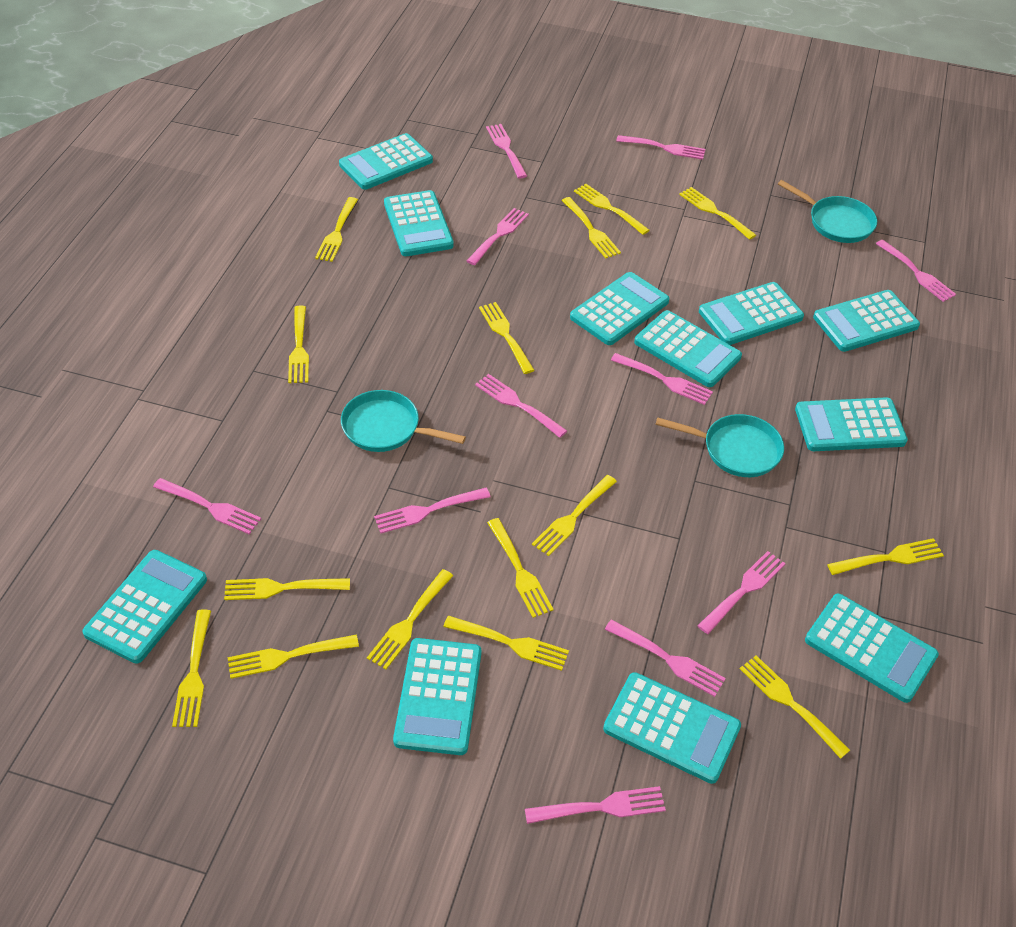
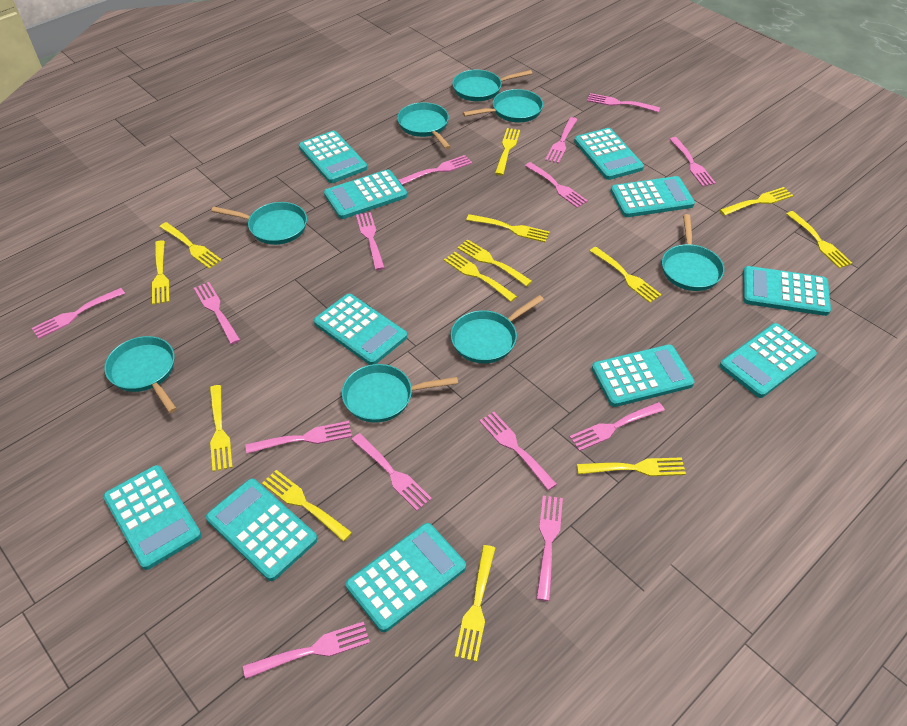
pink fork: 11 -> 14
turquoise pan: 3 -> 8
yellow fork: 15 -> 13

